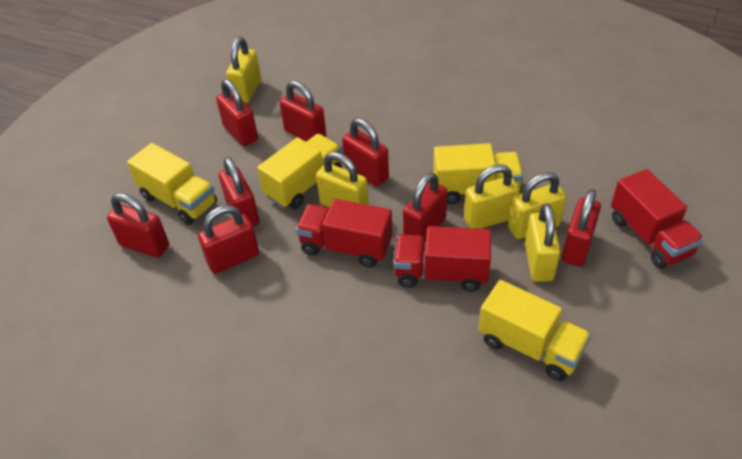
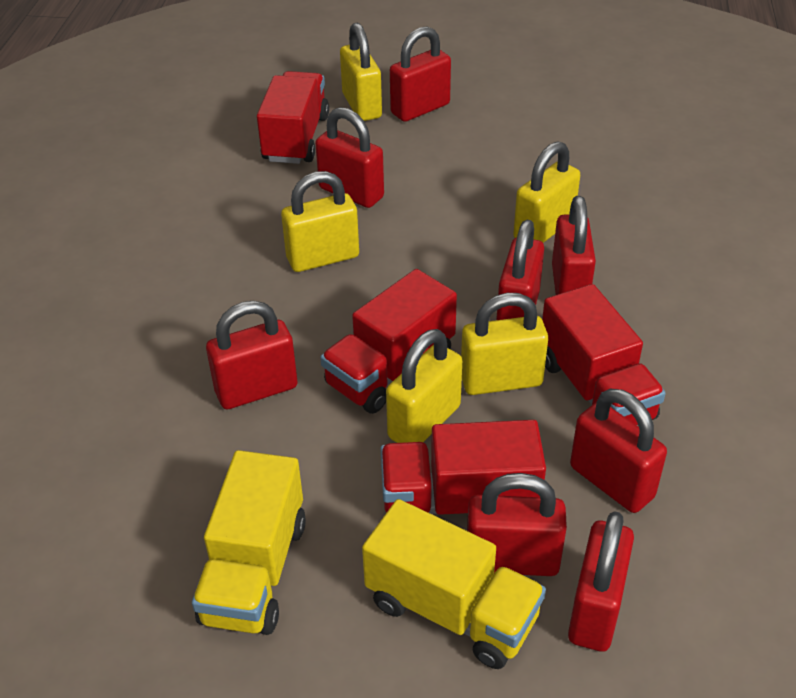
red truck: 3 -> 4
yellow truck: 4 -> 2

